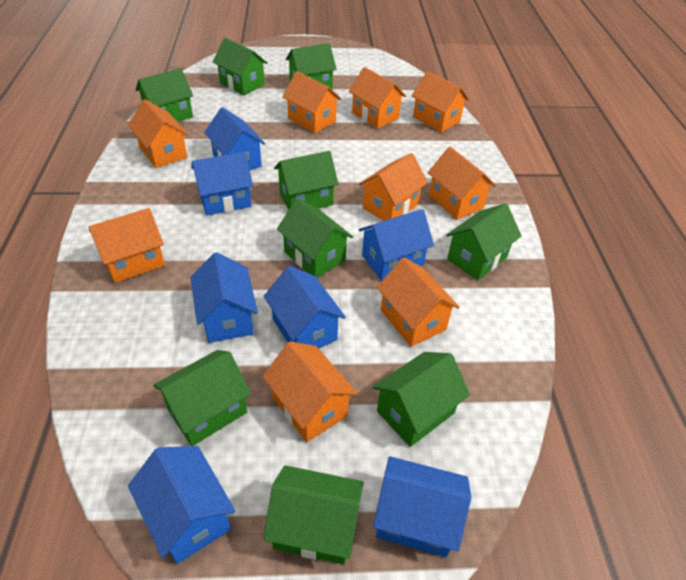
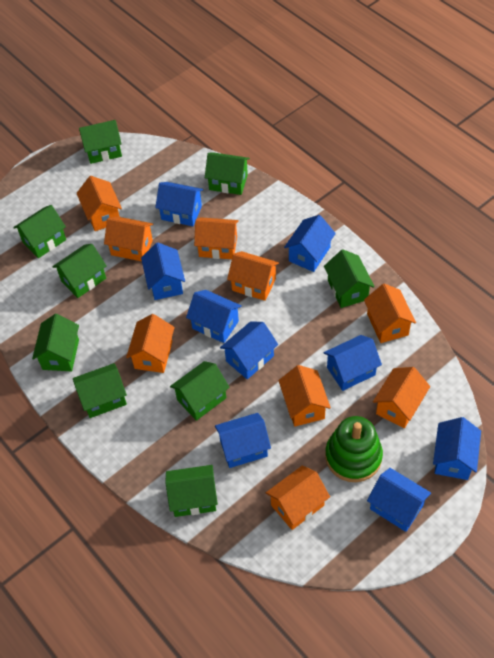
blue house: 7 -> 9
green stacking toy: 0 -> 1

